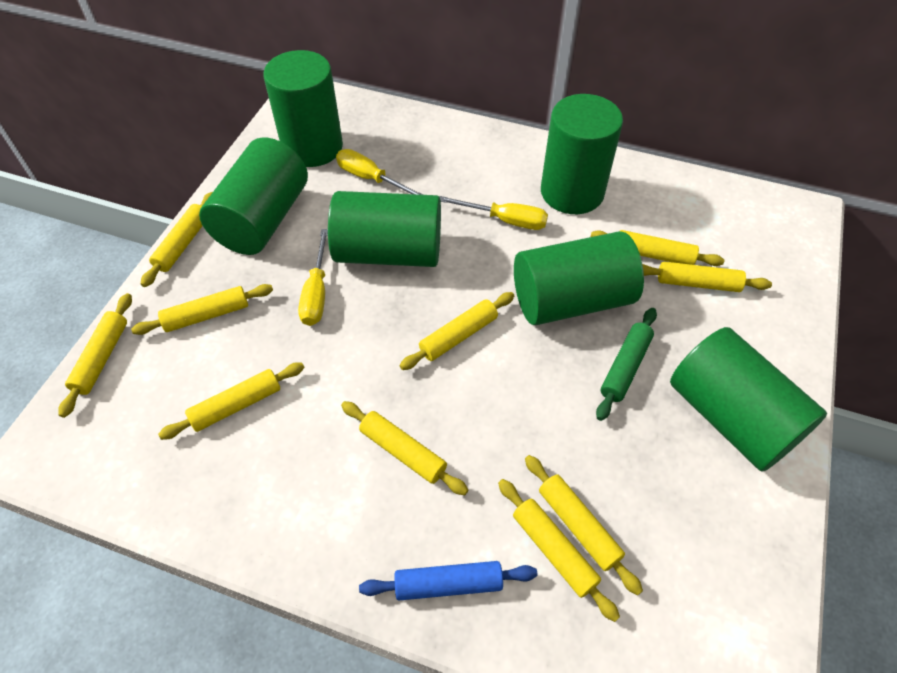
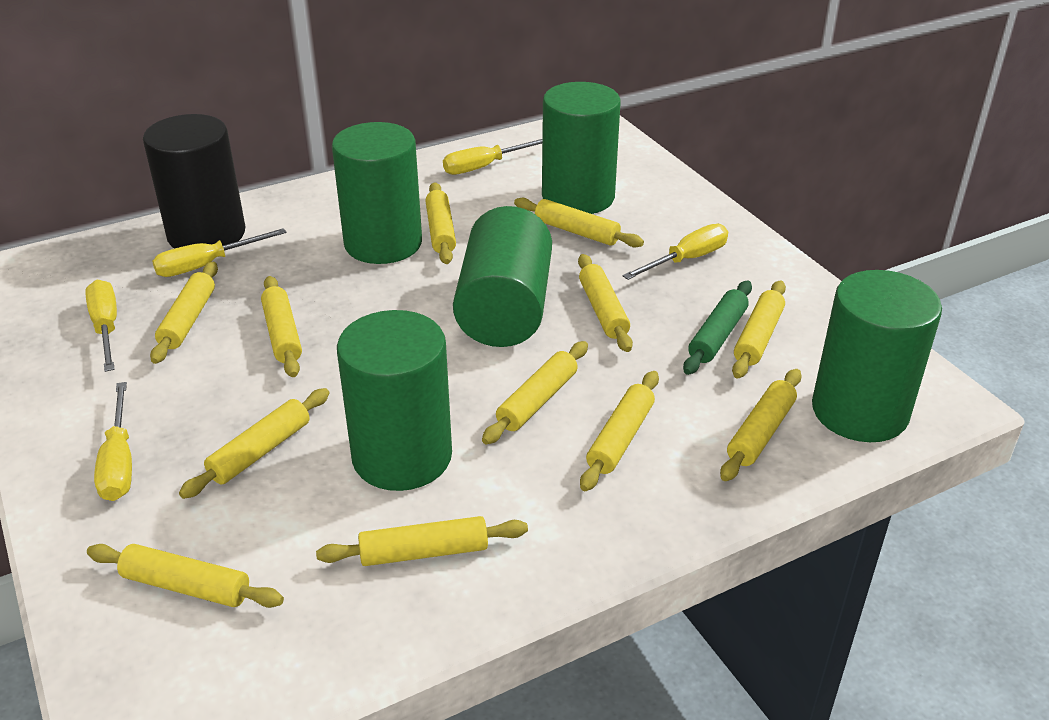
black cylinder: 0 -> 1
blue rolling pin: 1 -> 0
green cylinder: 6 -> 5
yellow rolling pin: 10 -> 12
yellow screwdriver: 3 -> 5

